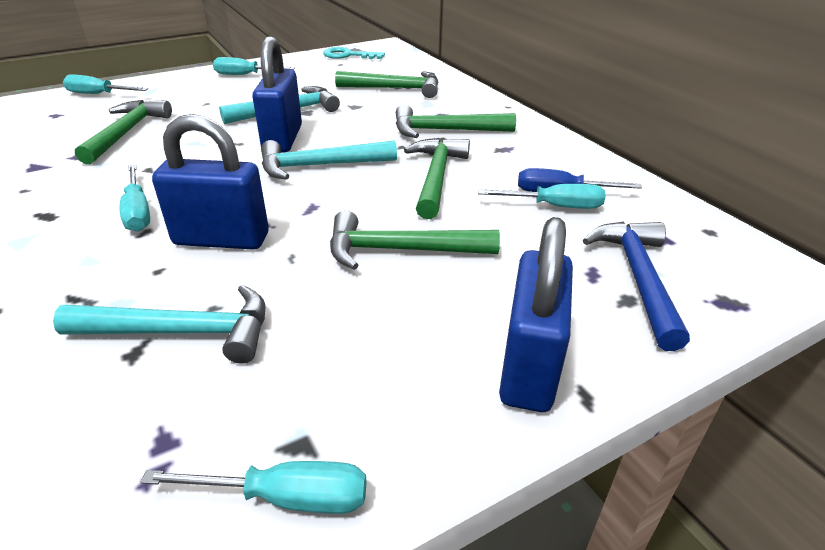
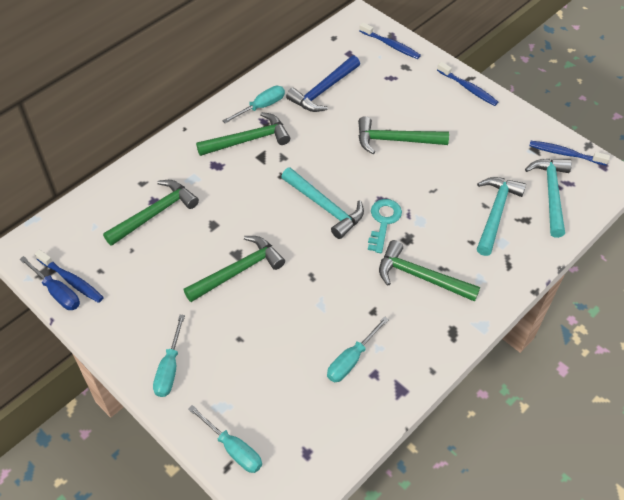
blue padlock: 3 -> 0
blue toothbrush: 0 -> 4
turquoise screwdriver: 5 -> 4

